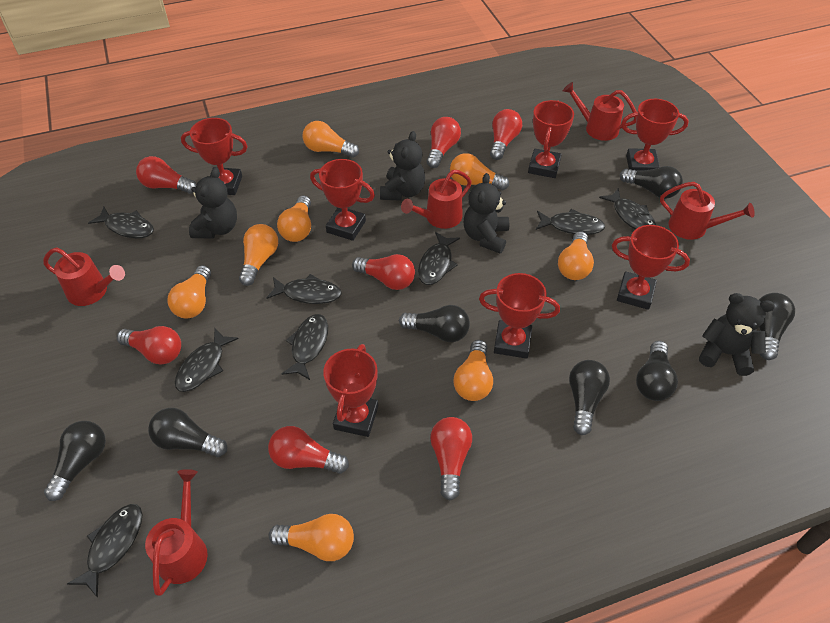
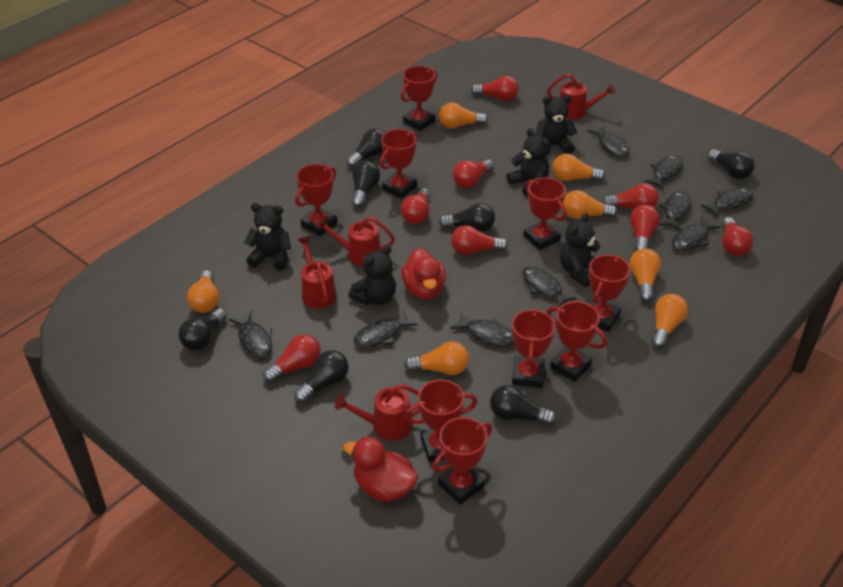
black fish: 8 -> 9
black teddy bear: 4 -> 5
orange light bulb: 8 -> 7
red duck: 0 -> 2
red light bulb: 7 -> 8
red trophy: 7 -> 9
red watering can: 5 -> 4

